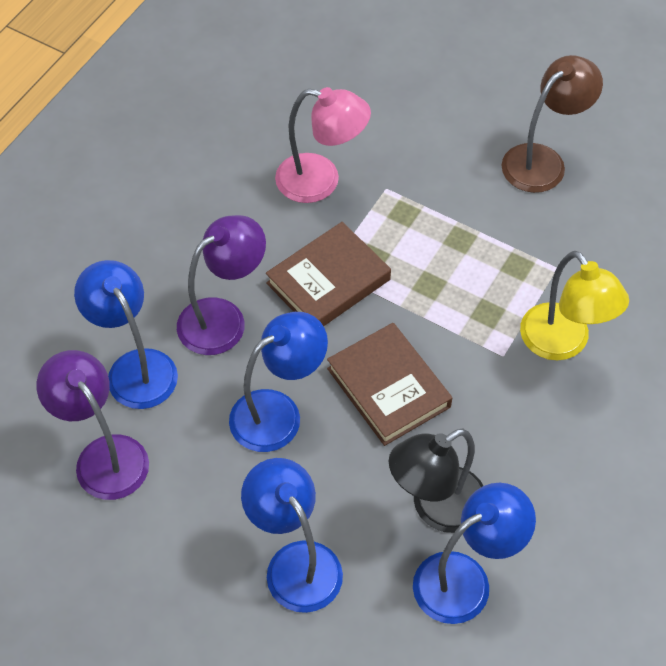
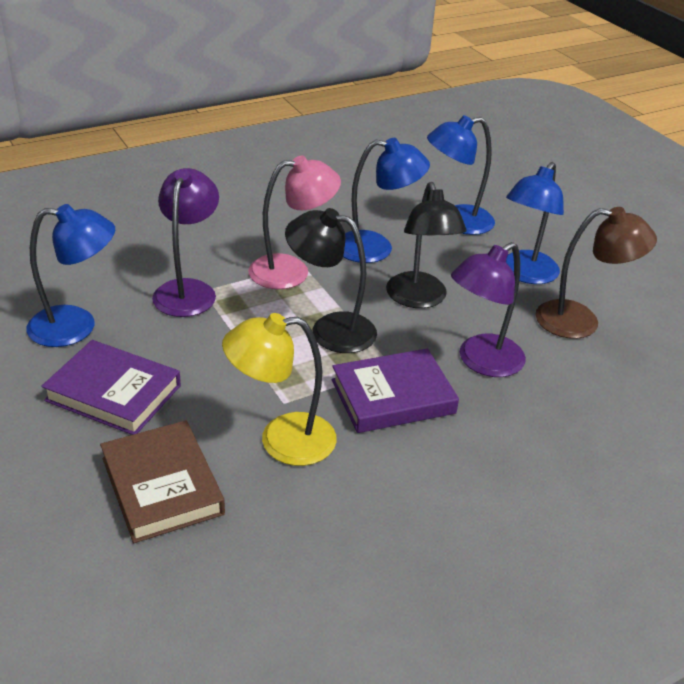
black lamp: 1 -> 2
brown book: 2 -> 1
purple book: 0 -> 2

